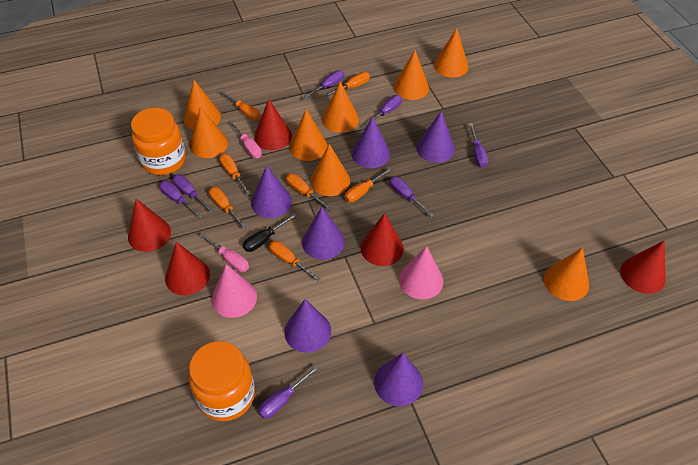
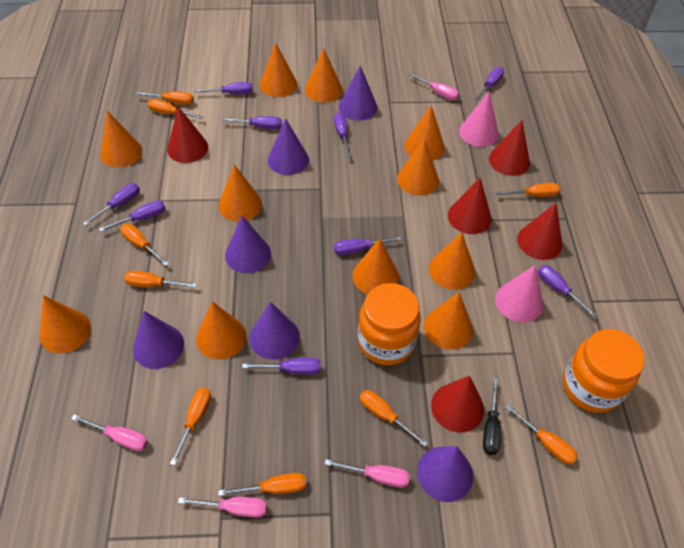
orange cone: 8 -> 11
orange screwdriver: 7 -> 9
pink screwdriver: 2 -> 4
purple screwdriver: 7 -> 9

